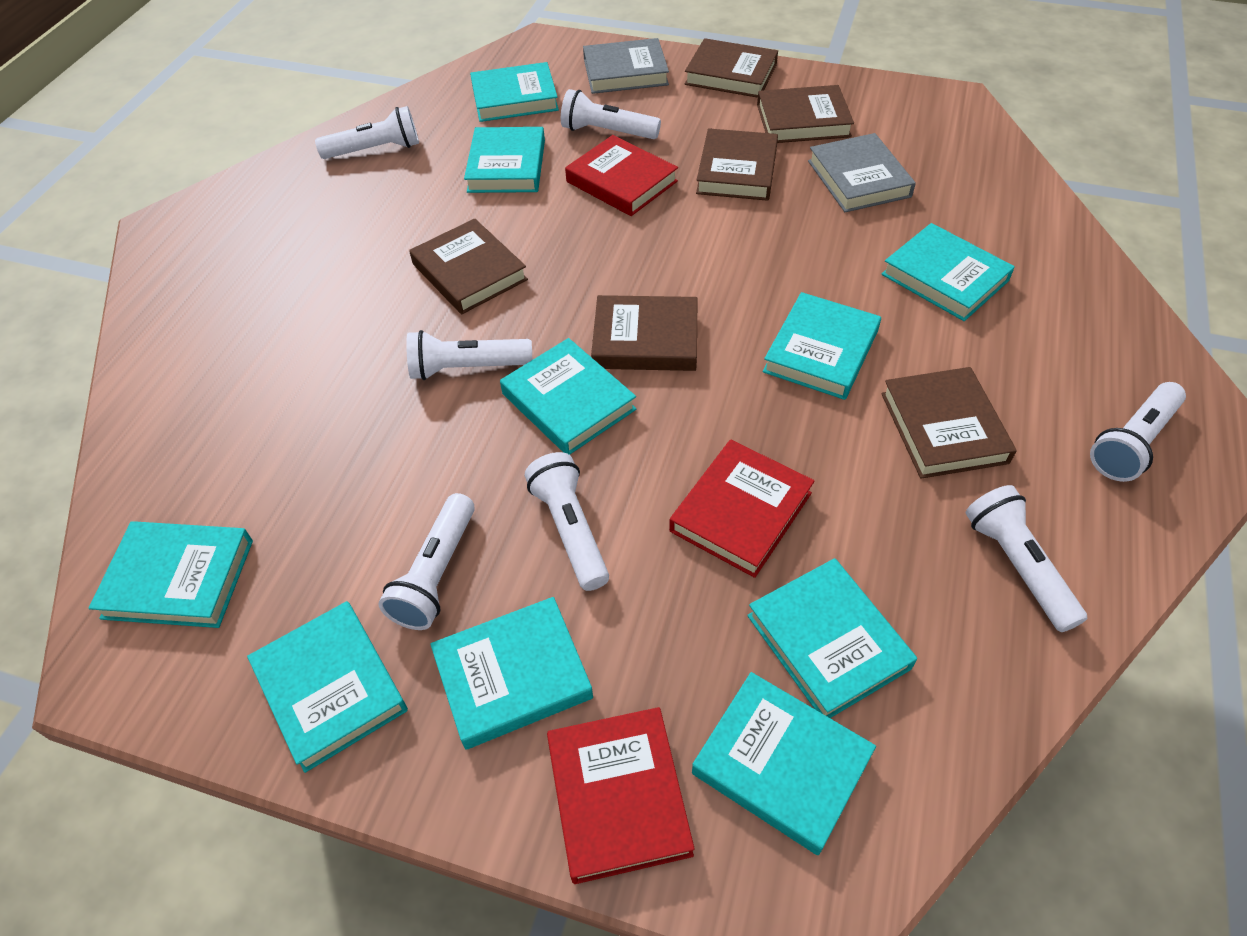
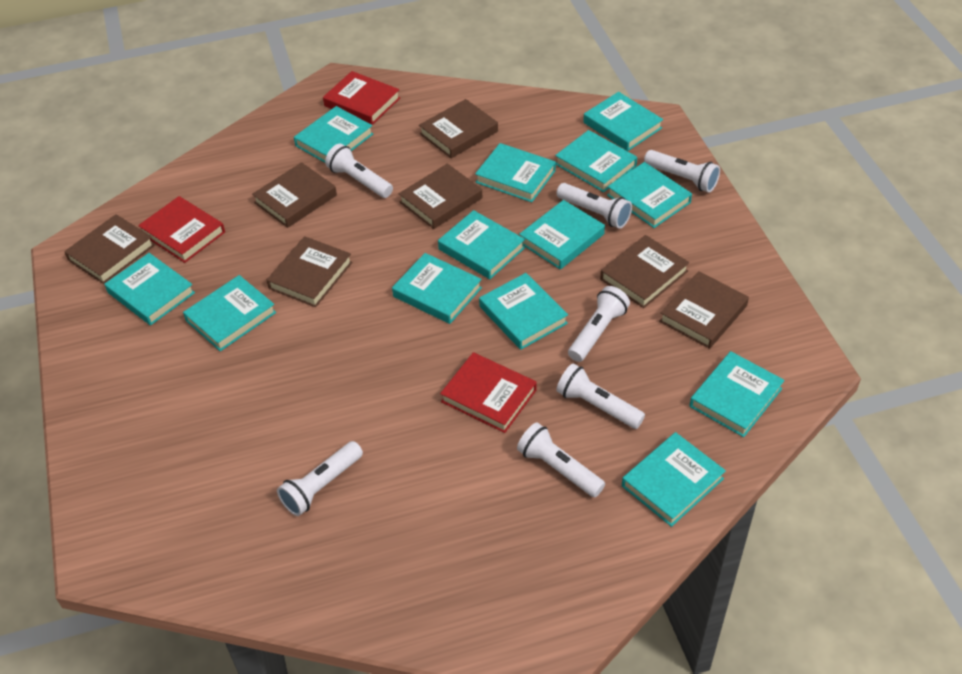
brown book: 6 -> 7
grey book: 2 -> 0
turquoise book: 10 -> 13

